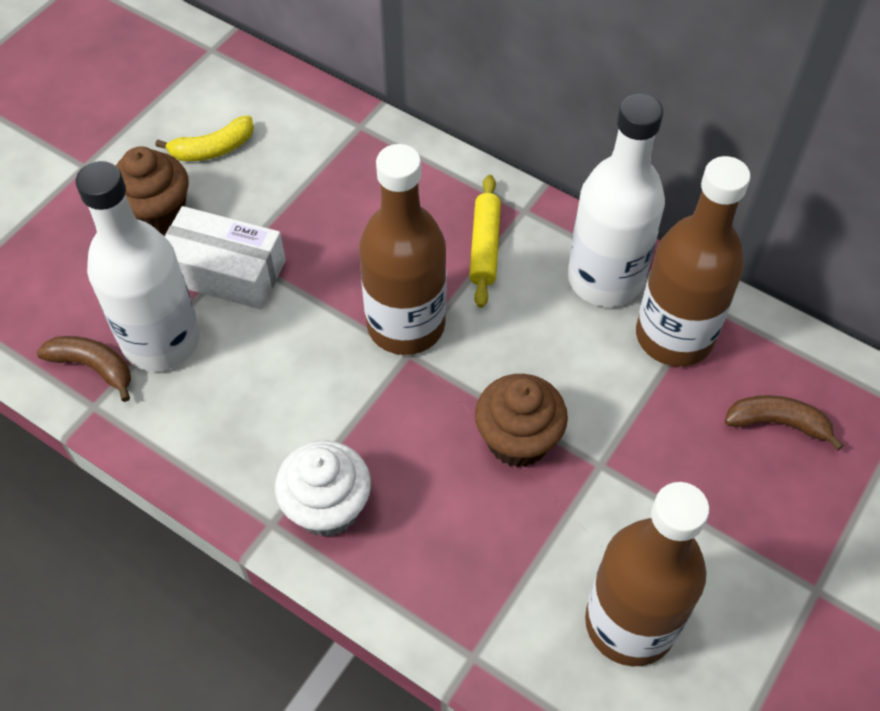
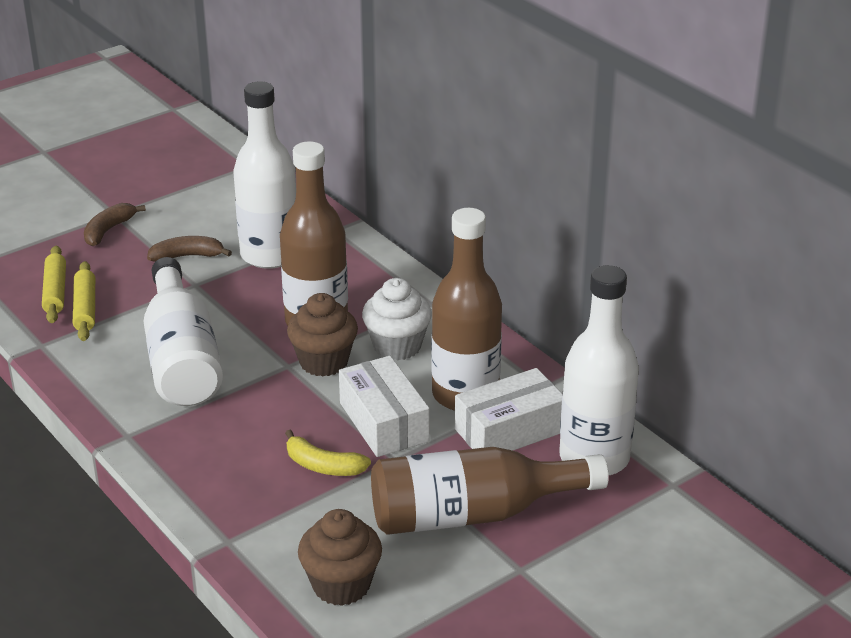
white bottle: 2 -> 3
white box: 1 -> 2
yellow rolling pin: 1 -> 2

